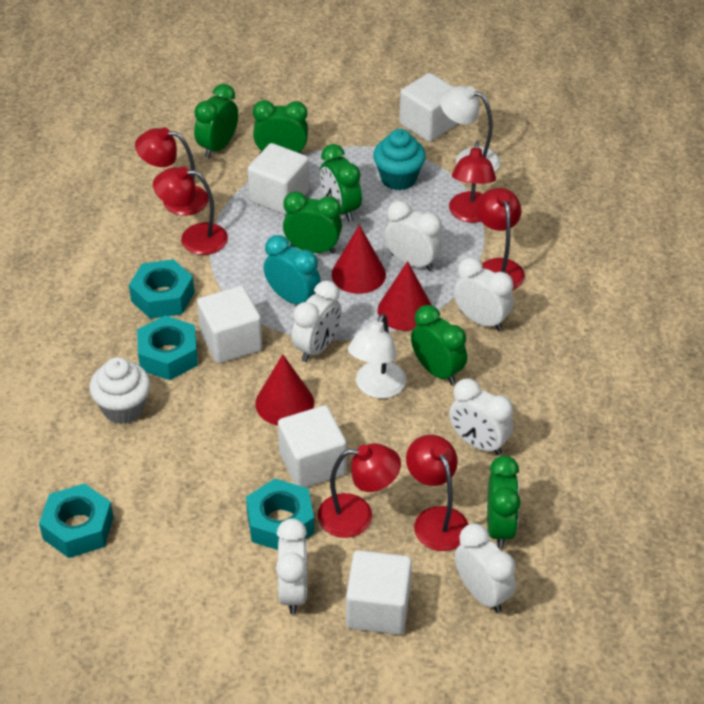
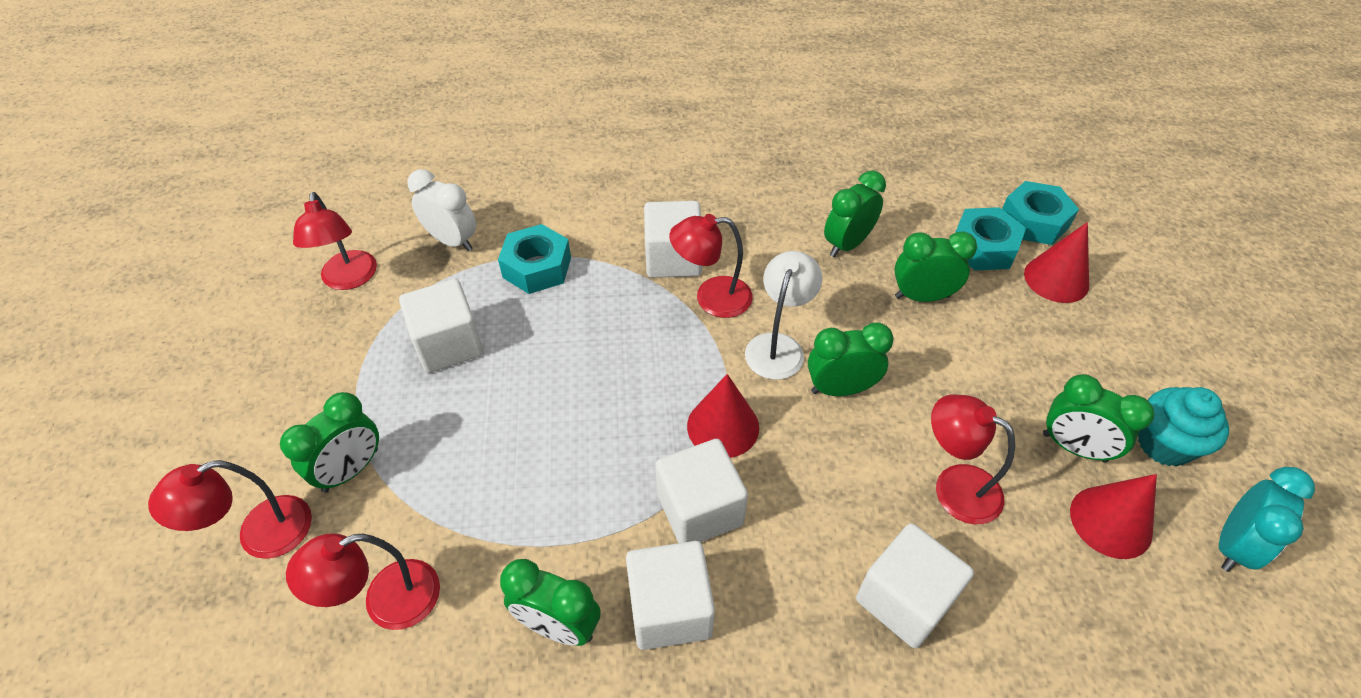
red lamp: 6 -> 5
turquoise nut: 4 -> 3
white clock: 6 -> 1
white cupcake: 1 -> 0
white lamp: 2 -> 1

